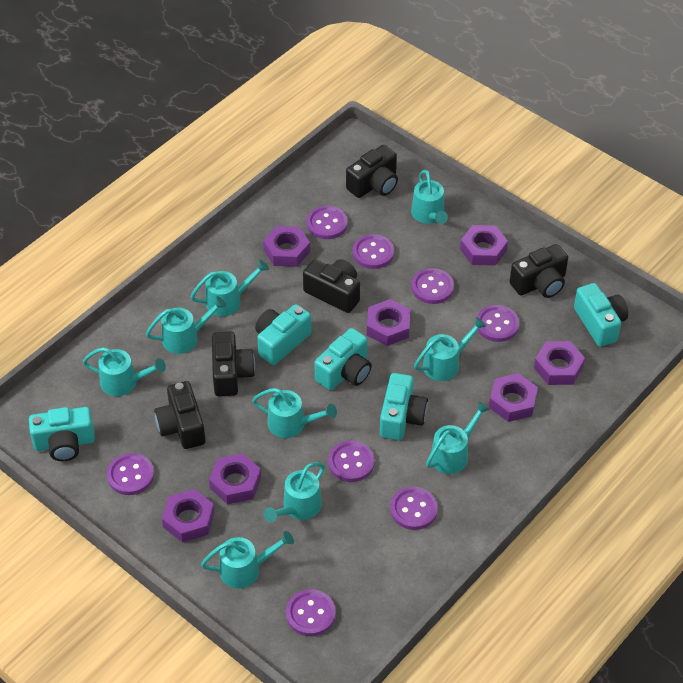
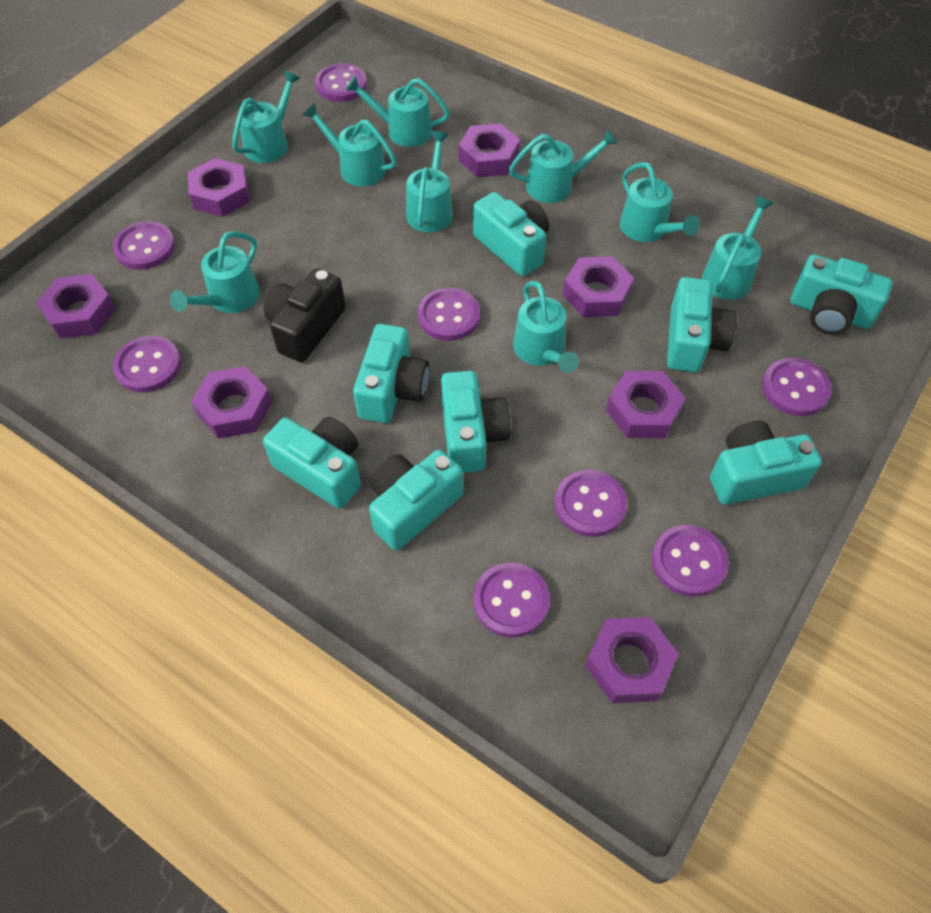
black camera: 5 -> 1
turquoise camera: 5 -> 8

